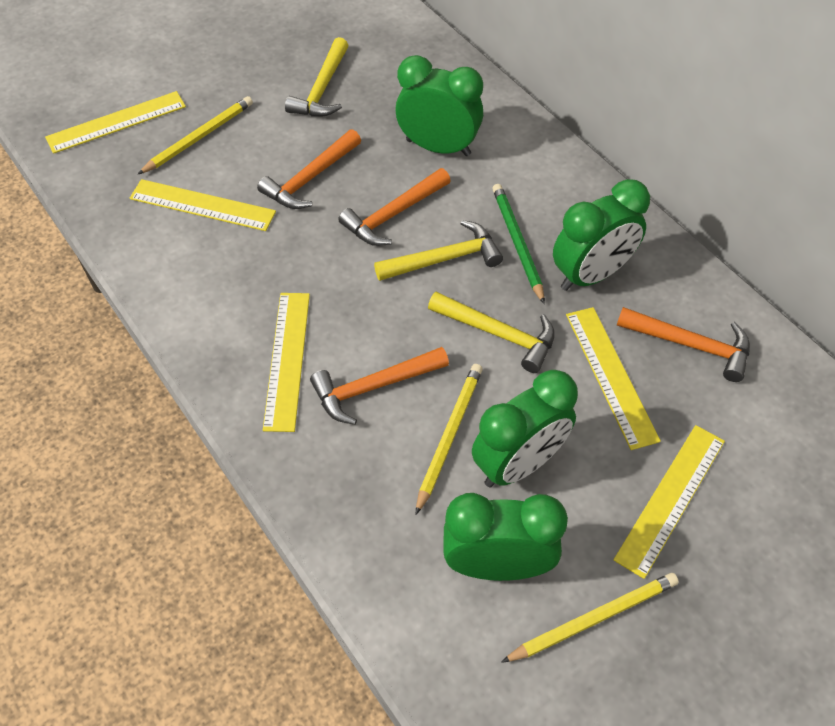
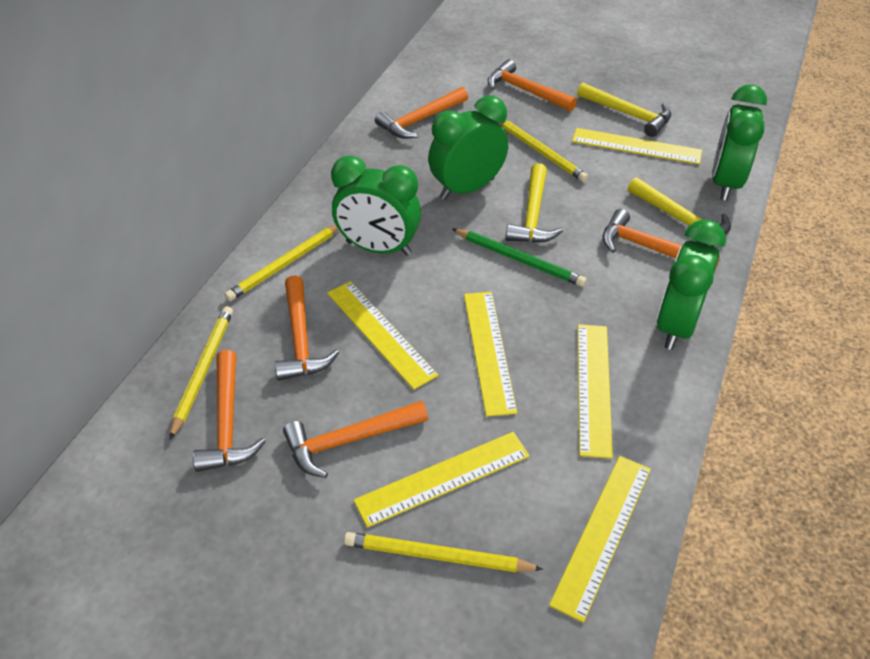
orange hammer: 4 -> 6
yellow pencil: 3 -> 4
yellow ruler: 5 -> 6

